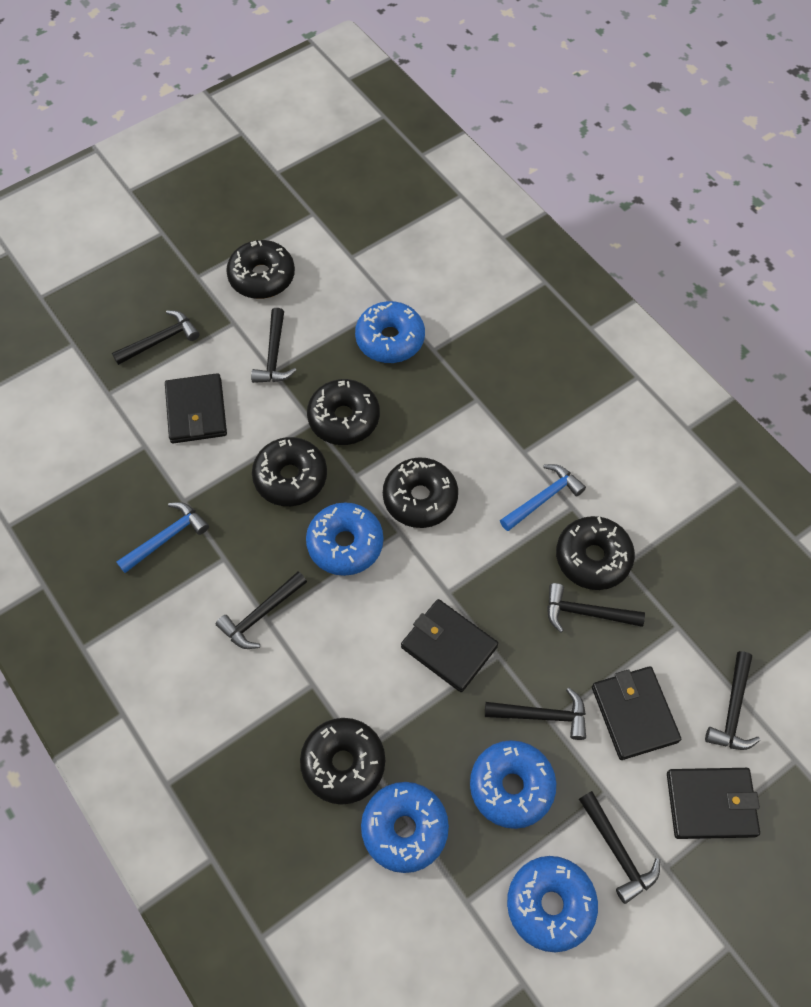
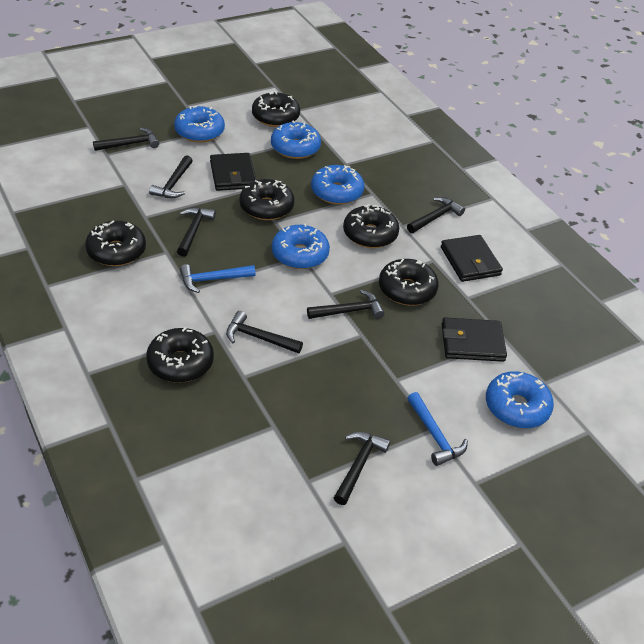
black wallet: 4 -> 3

